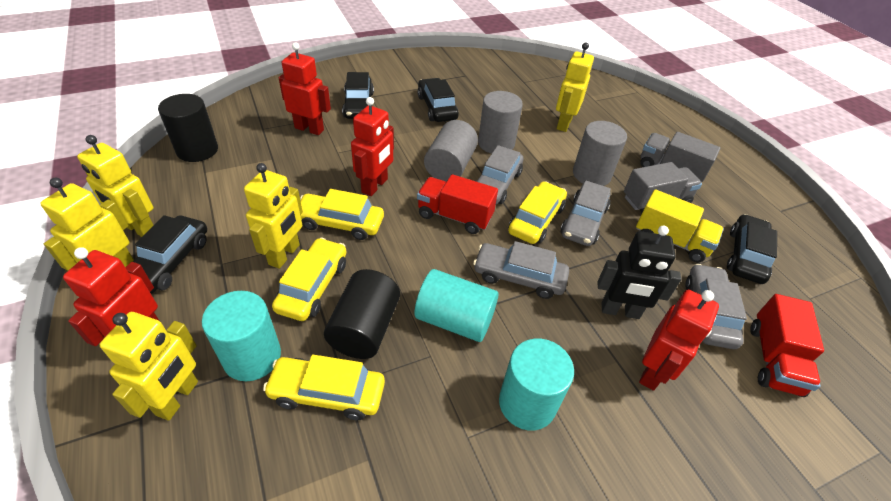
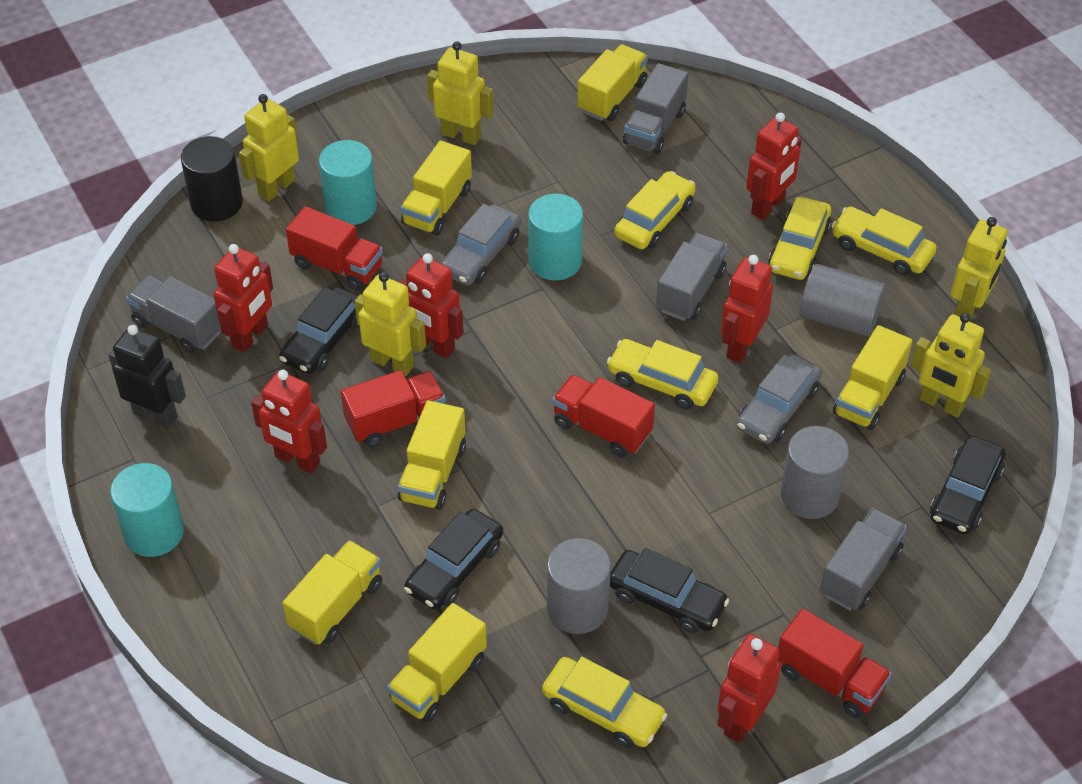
black cylinder: 2 -> 1
grey car: 4 -> 2
grey truck: 2 -> 4
red robot: 4 -> 6
red truck: 2 -> 4
yellow car: 4 -> 5
yellow truck: 1 -> 6

